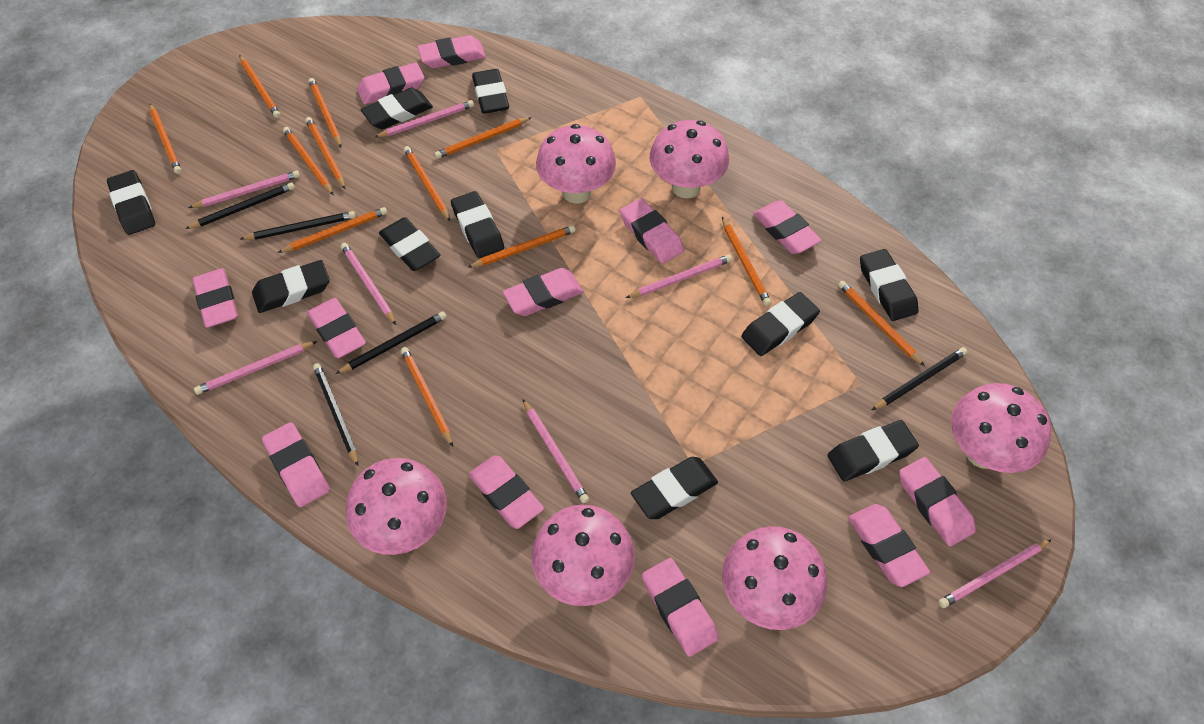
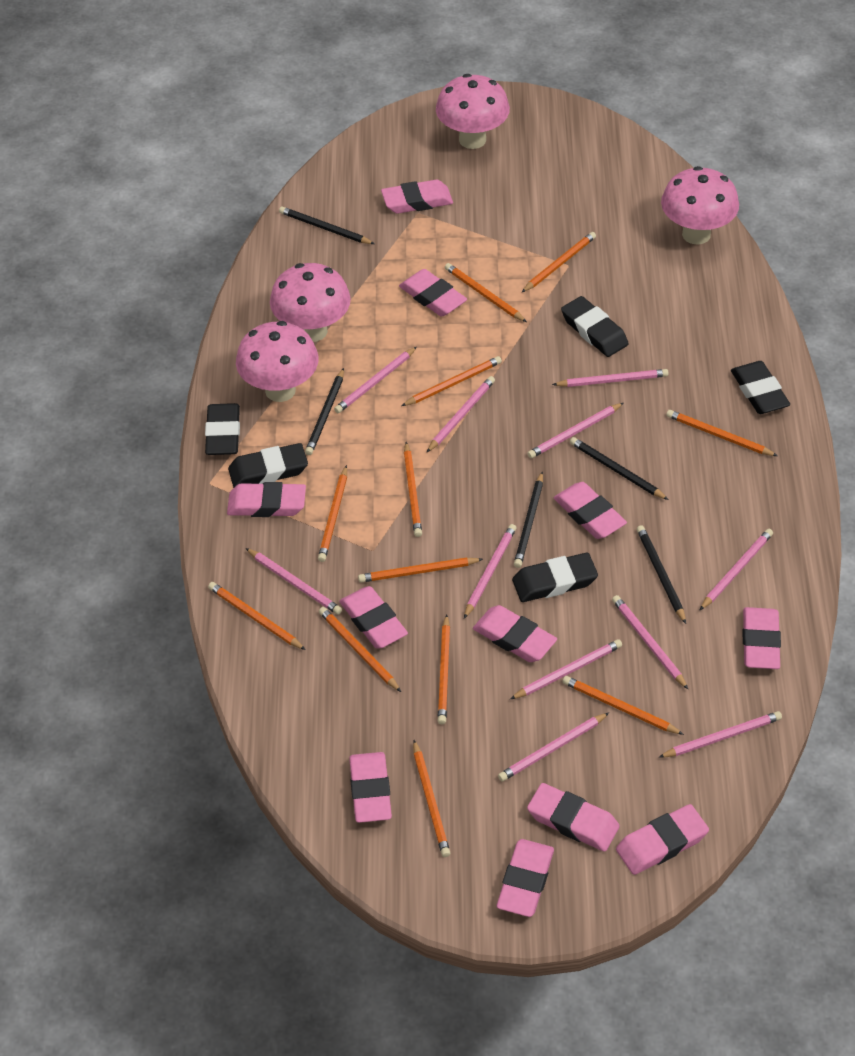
black eraser: 10 -> 5
pink eraser: 12 -> 11
pink mushroom: 6 -> 4
pink pencil: 7 -> 11

